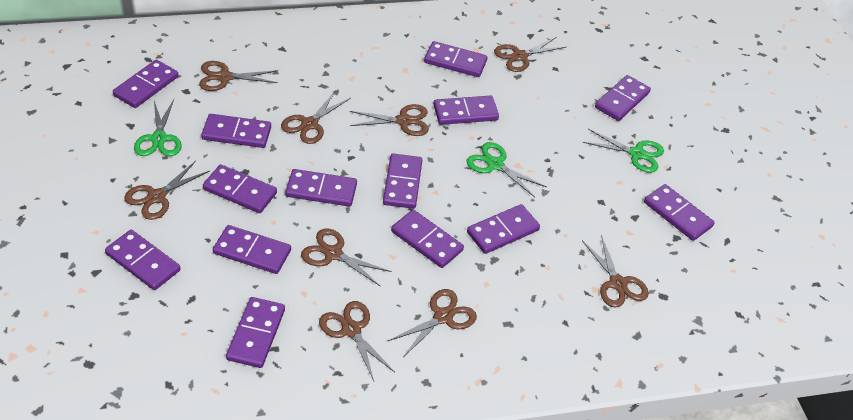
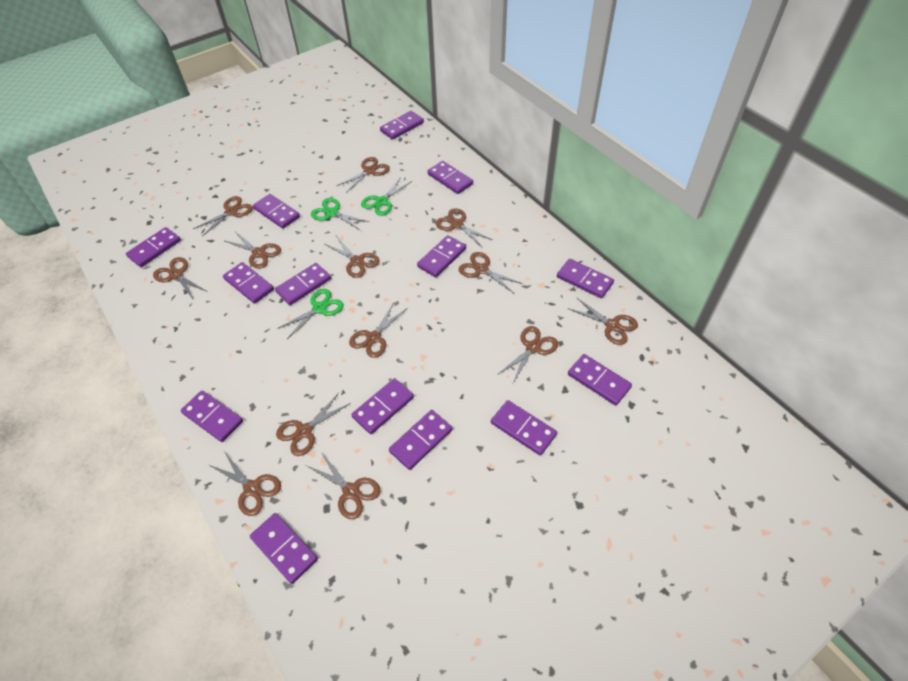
brown scissors: 9 -> 13

